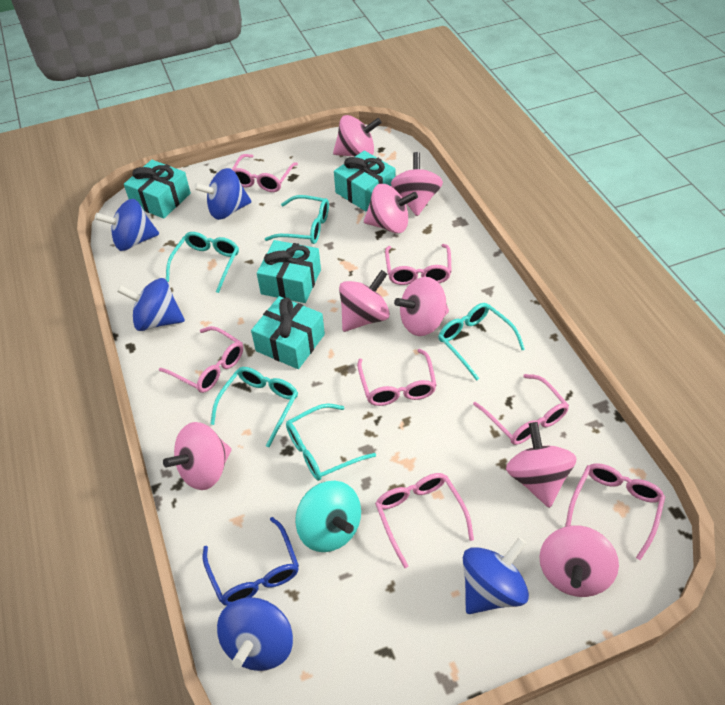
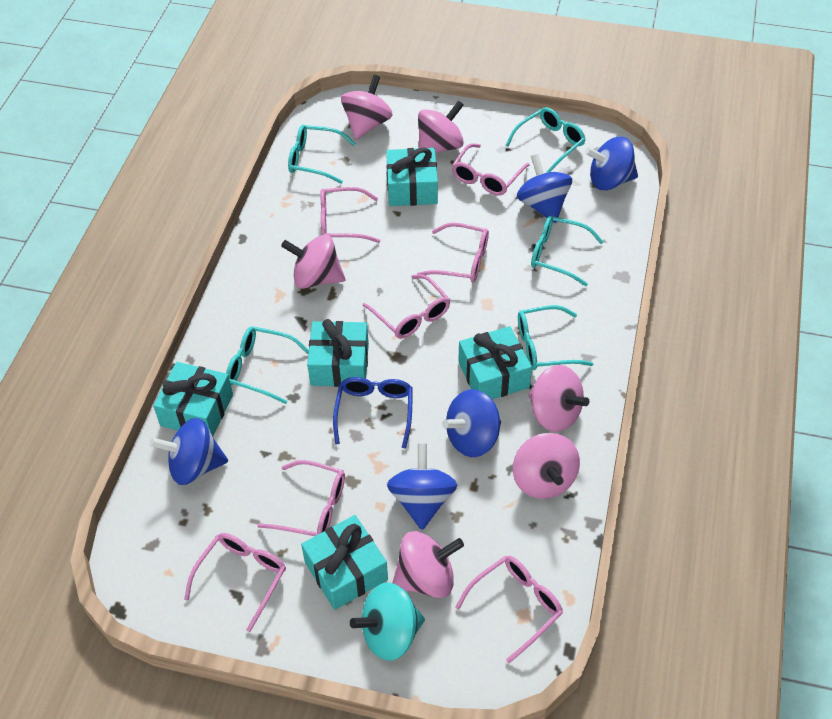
pink spinning top: 8 -> 6
turquoise gift: 4 -> 5

